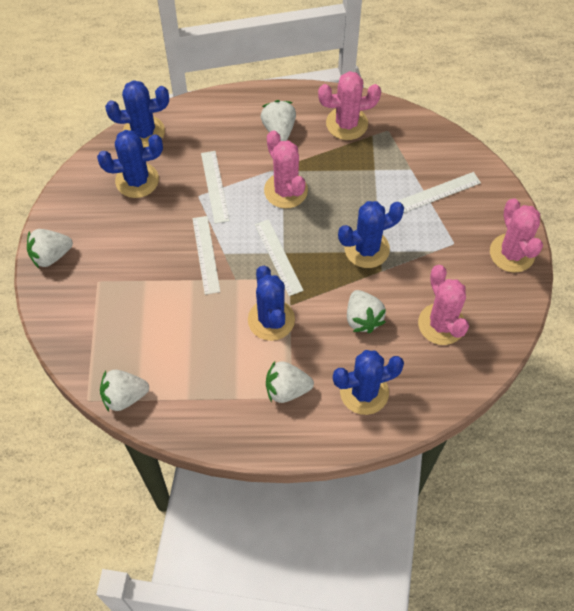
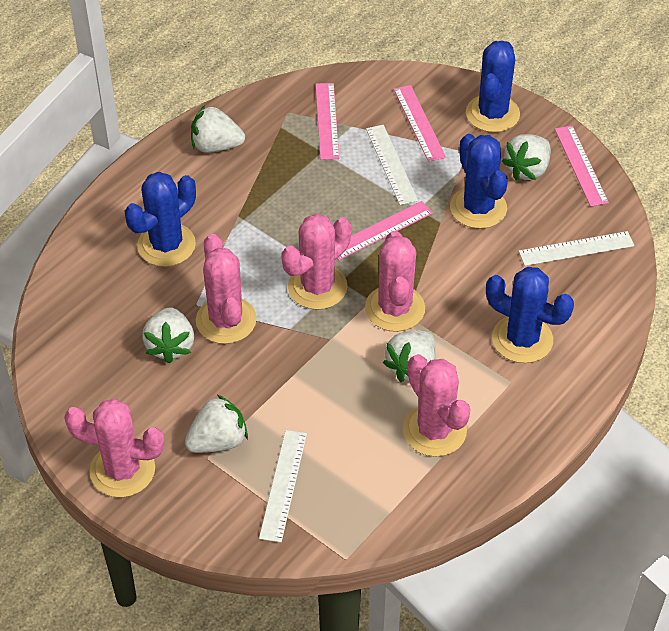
blue cactus: 5 -> 4
pink cactus: 4 -> 5
pink ruler: 0 -> 4
white ruler: 4 -> 3

